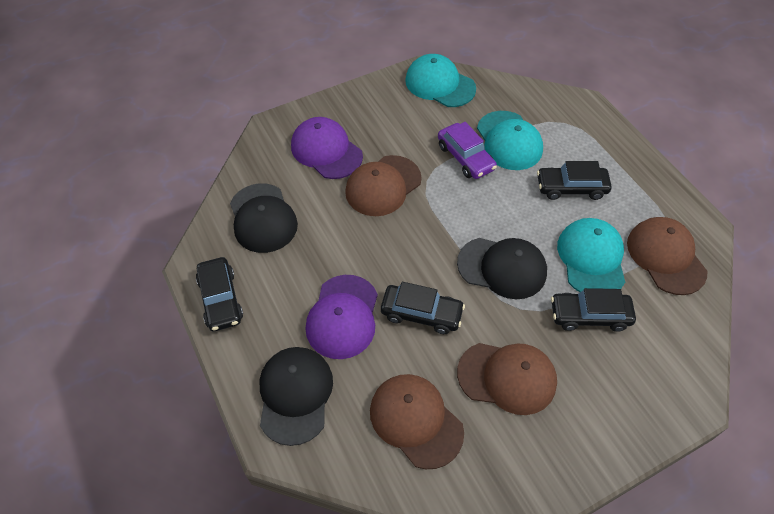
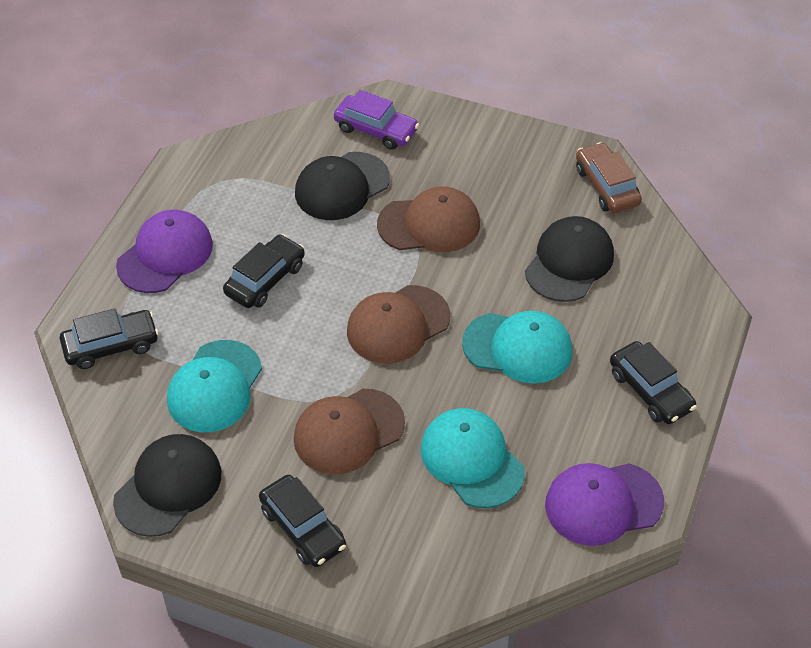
brown cap: 4 -> 3
brown car: 0 -> 1

